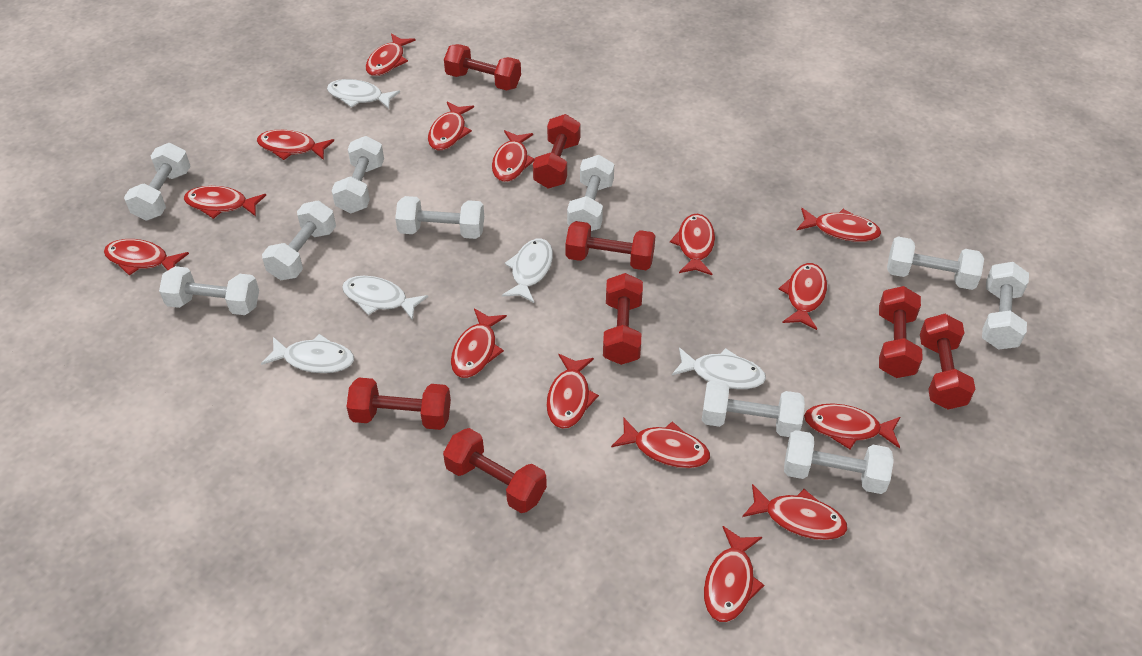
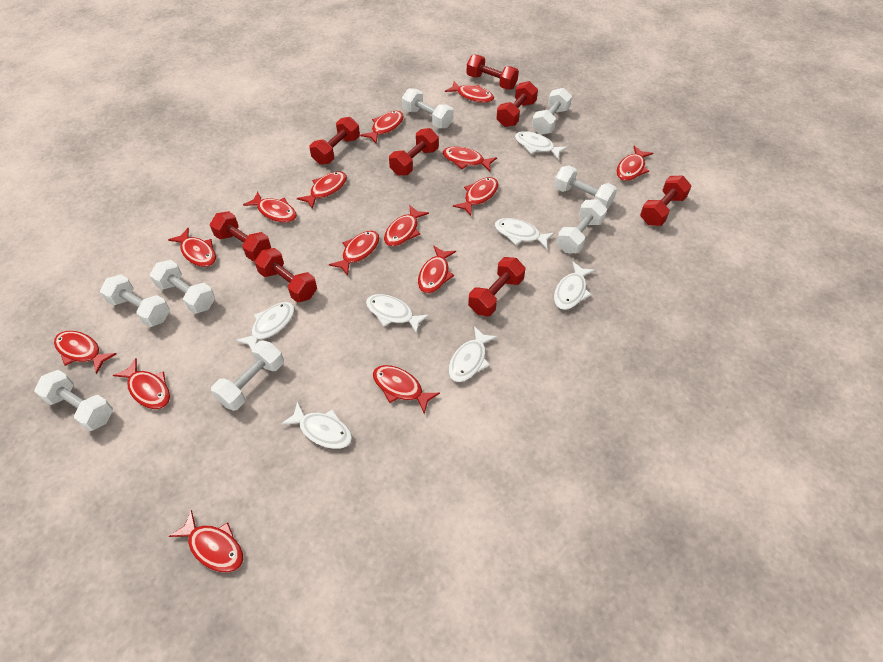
white dumbbell: 10 -> 8
white fish: 5 -> 7

